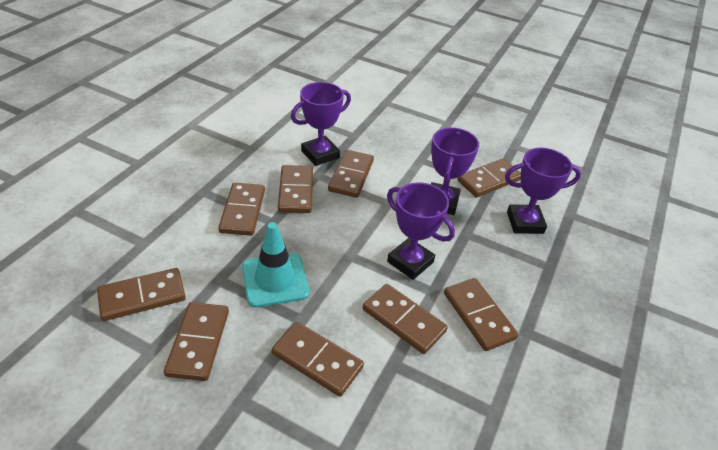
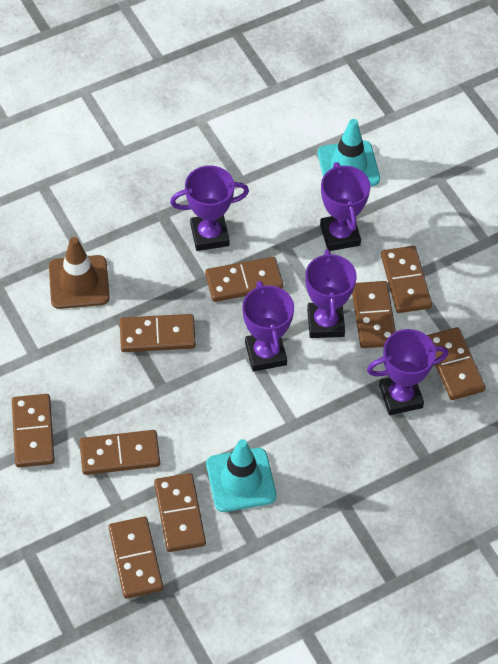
brown traffic cone: 0 -> 1
purple trophy: 4 -> 5
turquoise traffic cone: 1 -> 2

